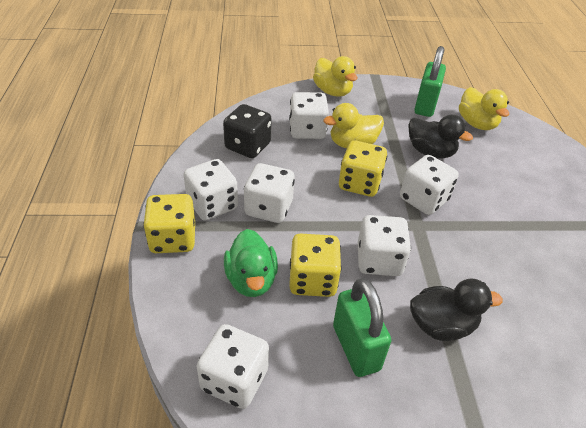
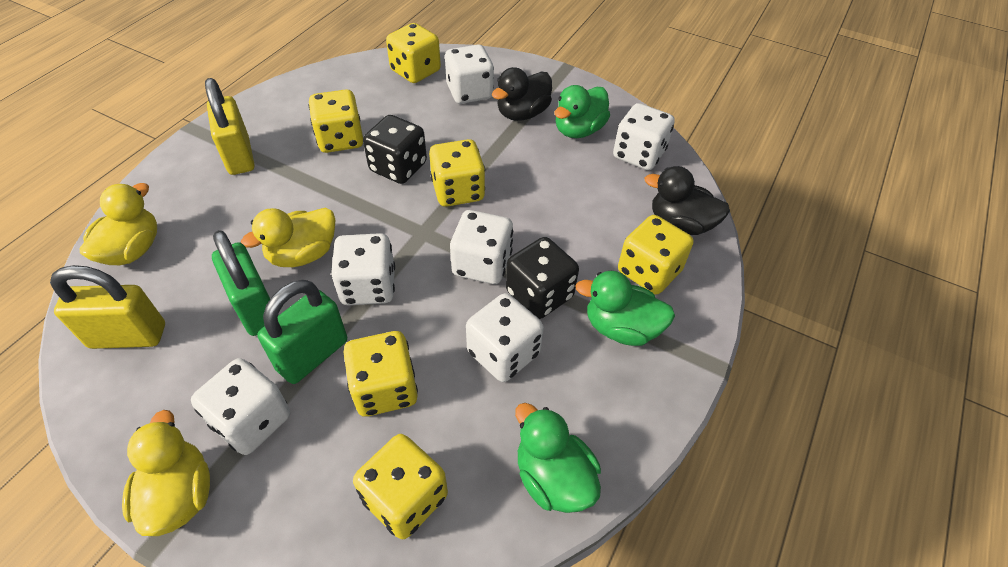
black dice: 1 -> 2
green duck: 1 -> 3
yellow dice: 3 -> 6
yellow padlock: 0 -> 2

